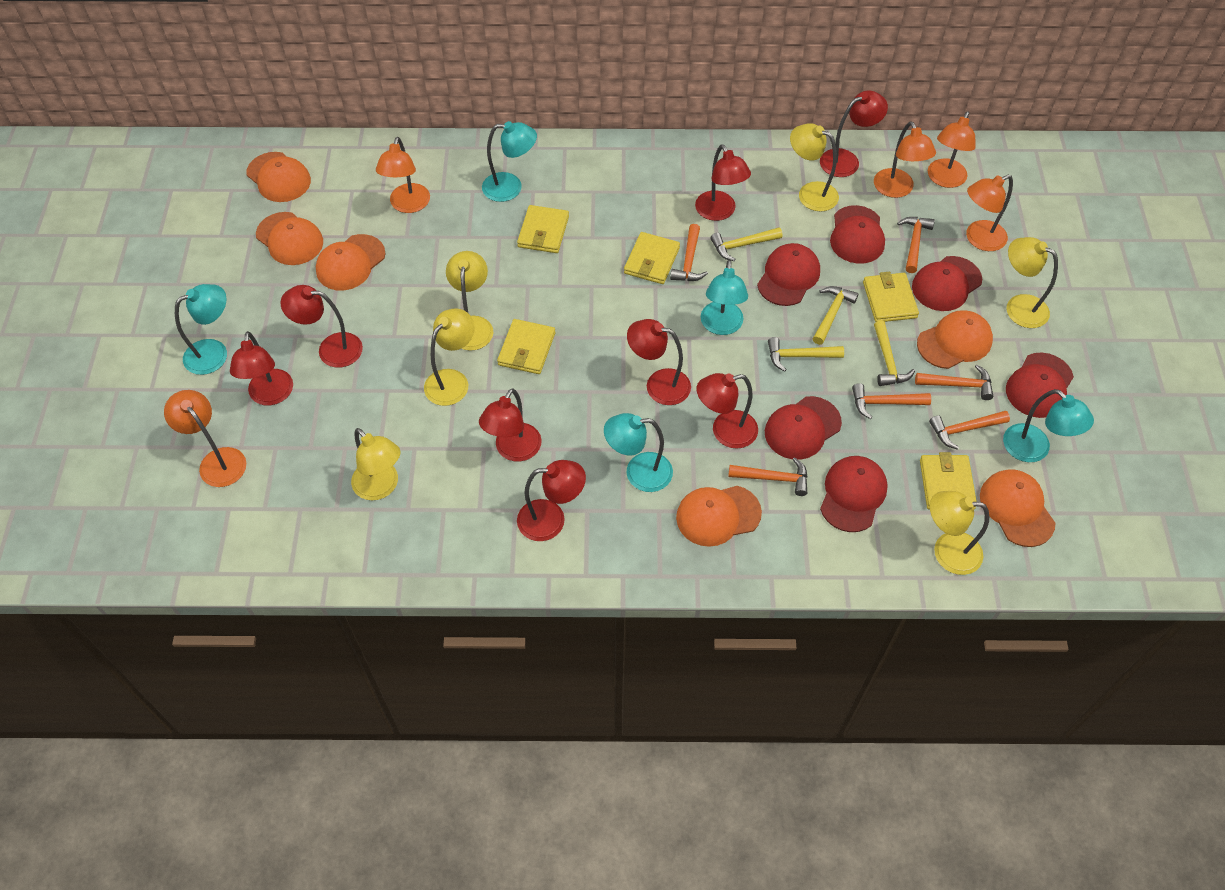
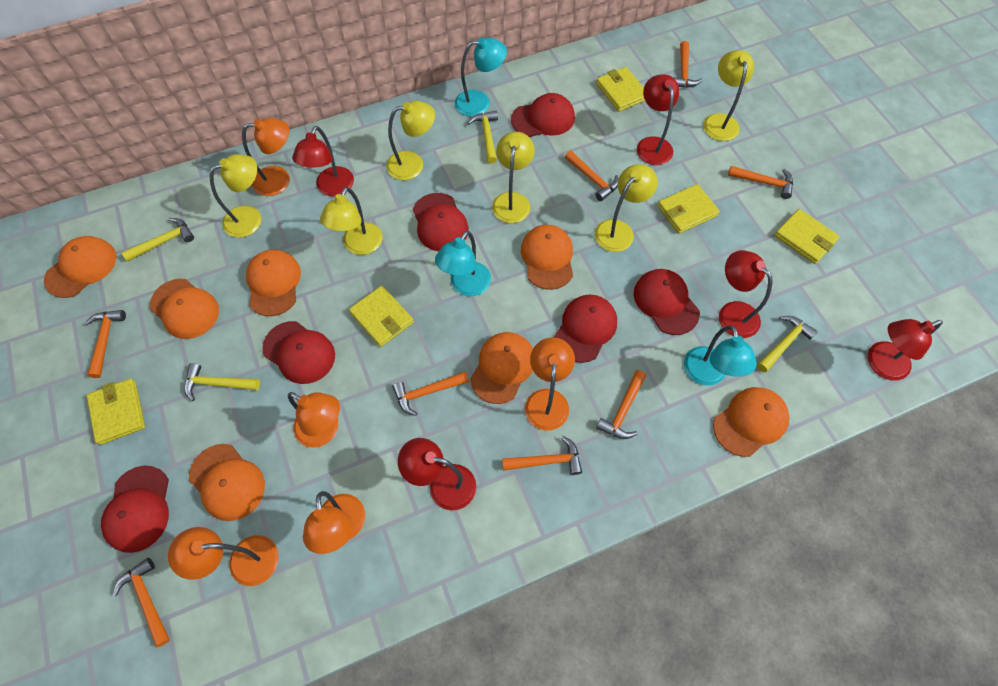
orange cap: 6 -> 7
orange hammer: 6 -> 8
red lamp: 8 -> 5
turquoise lamp: 5 -> 3

